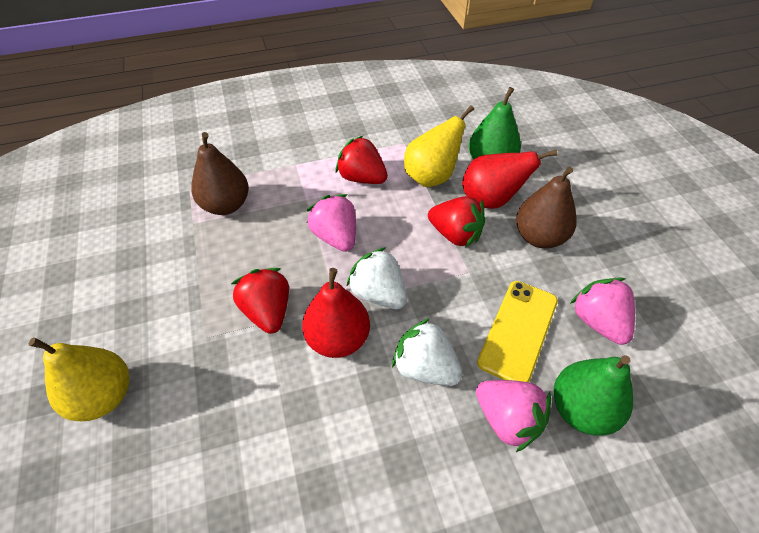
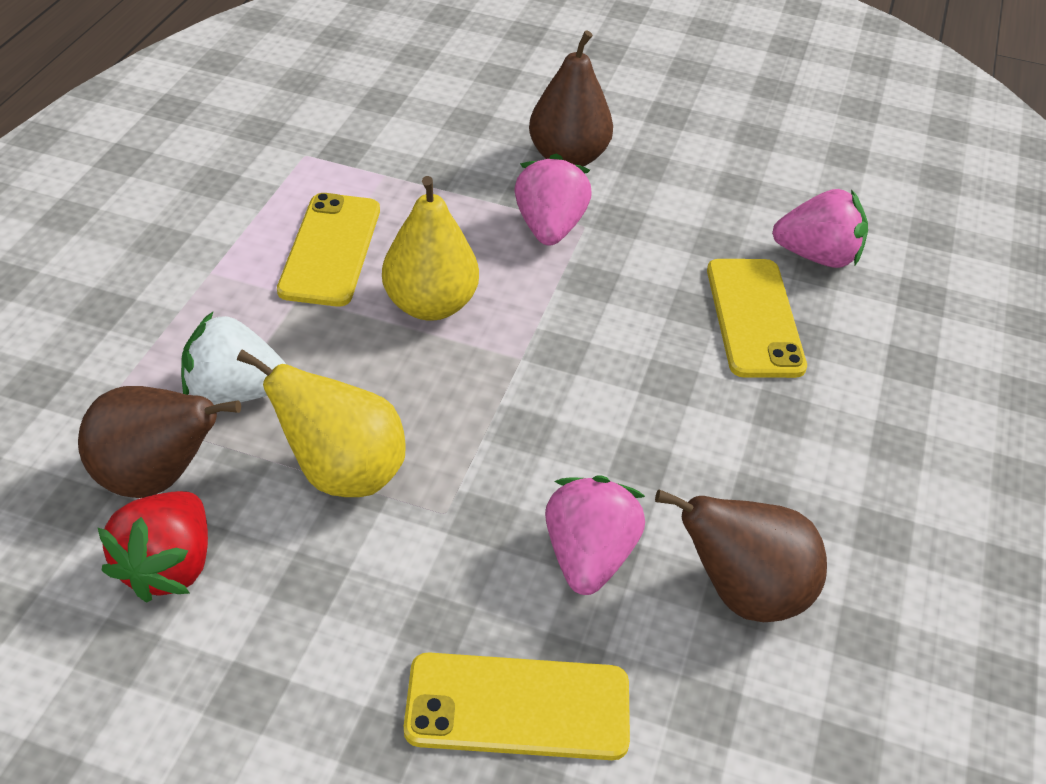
brown pear: 2 -> 3
green pear: 2 -> 0
red pear: 2 -> 0
red strawberry: 3 -> 1
white strawberry: 2 -> 1
yellow phone: 1 -> 3

